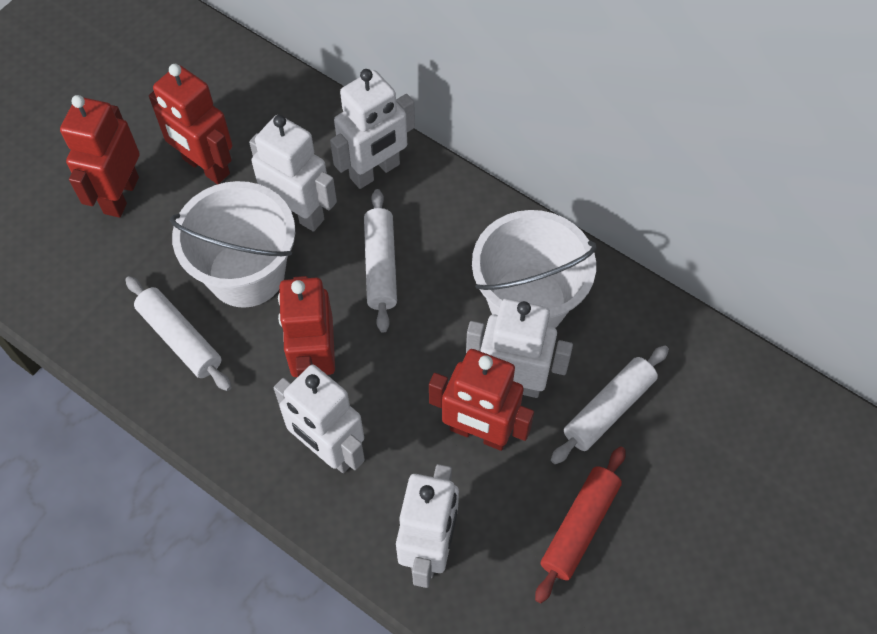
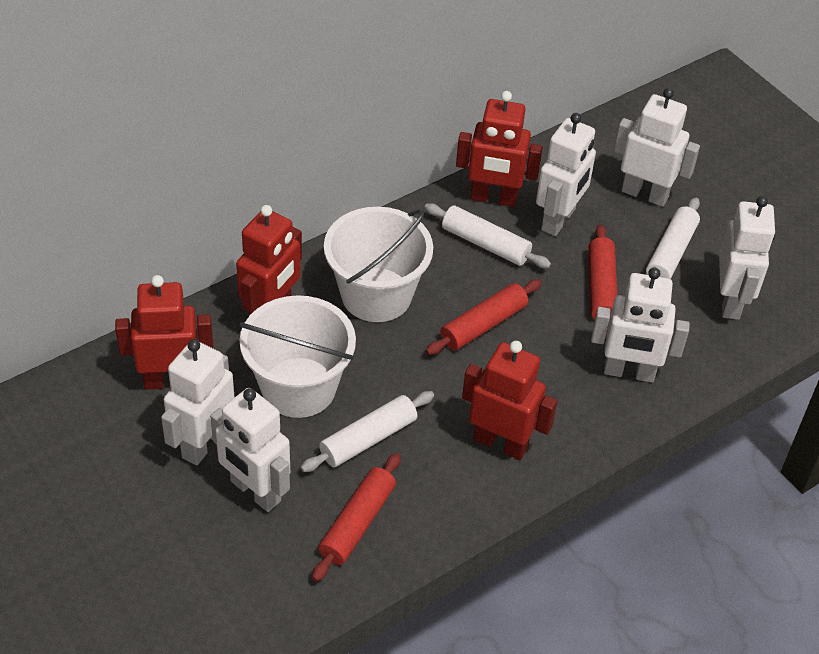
red rolling pin: 1 -> 3
white robot: 5 -> 6

